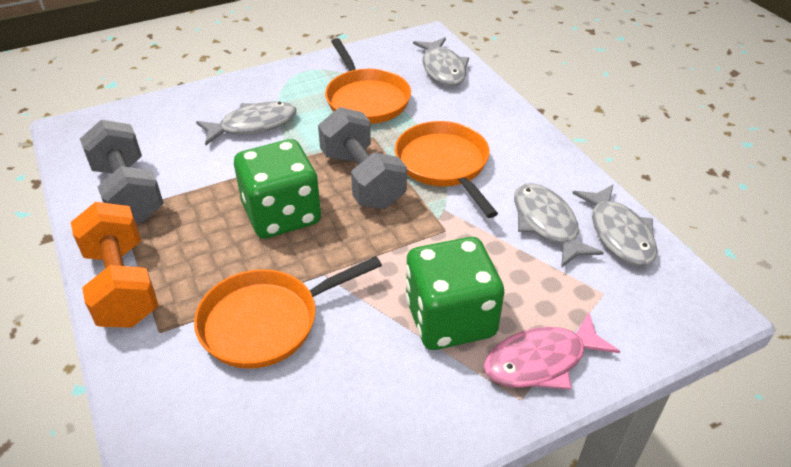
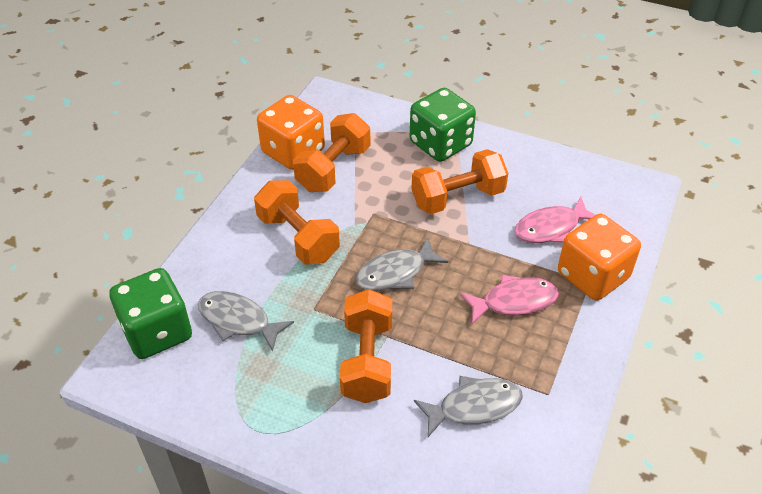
grey dumbbell: 2 -> 0
grey fish: 4 -> 3
orange dice: 0 -> 2
orange dumbbell: 1 -> 4
orange pan: 3 -> 0
pink fish: 1 -> 2

